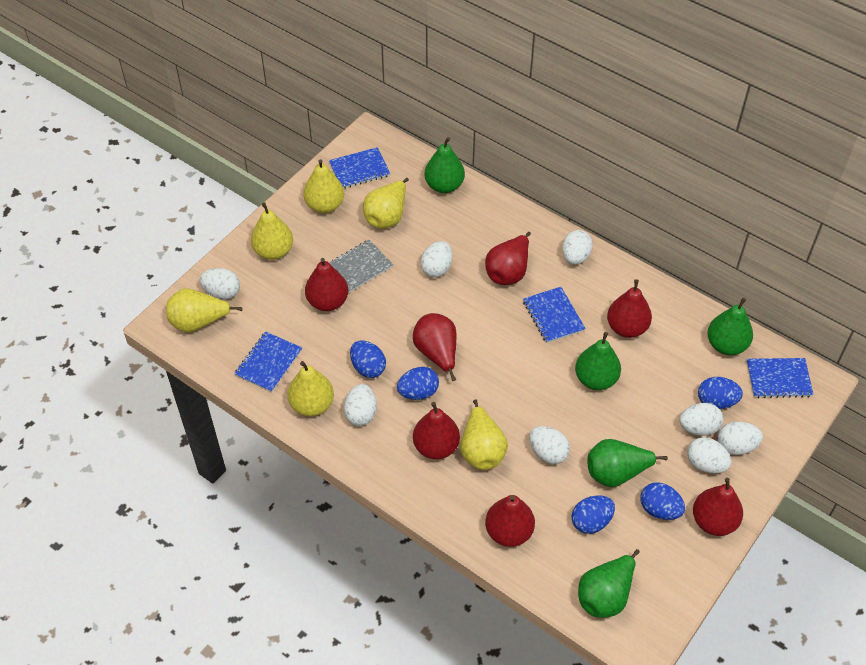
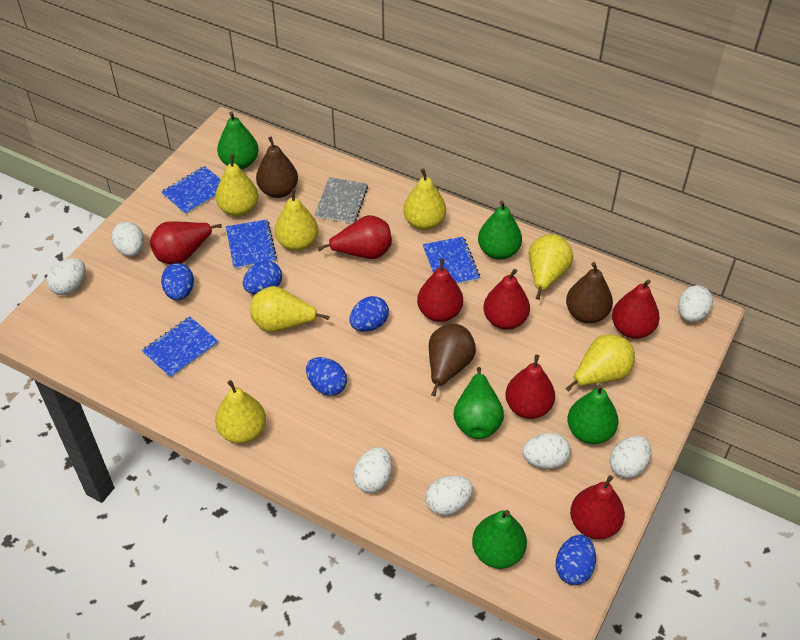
brown pear: 0 -> 3
white egg: 8 -> 7
yellow pear: 6 -> 7

